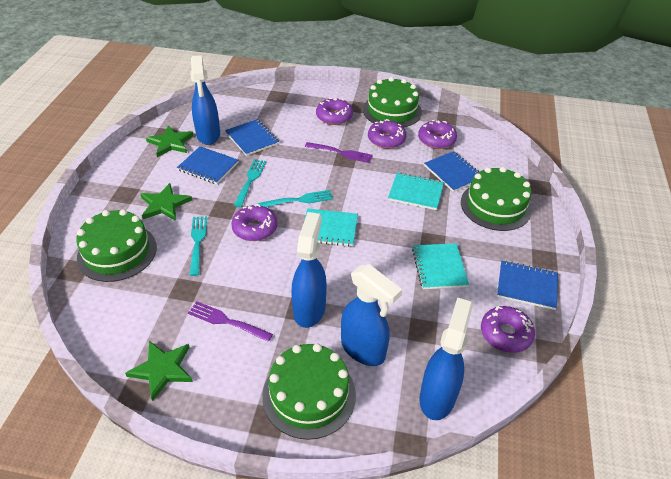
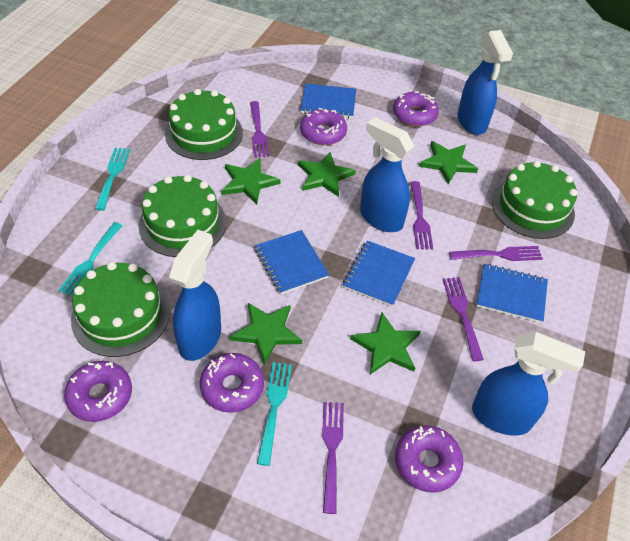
green star: 3 -> 5
purple fork: 2 -> 5
turquoise notebook: 3 -> 0

